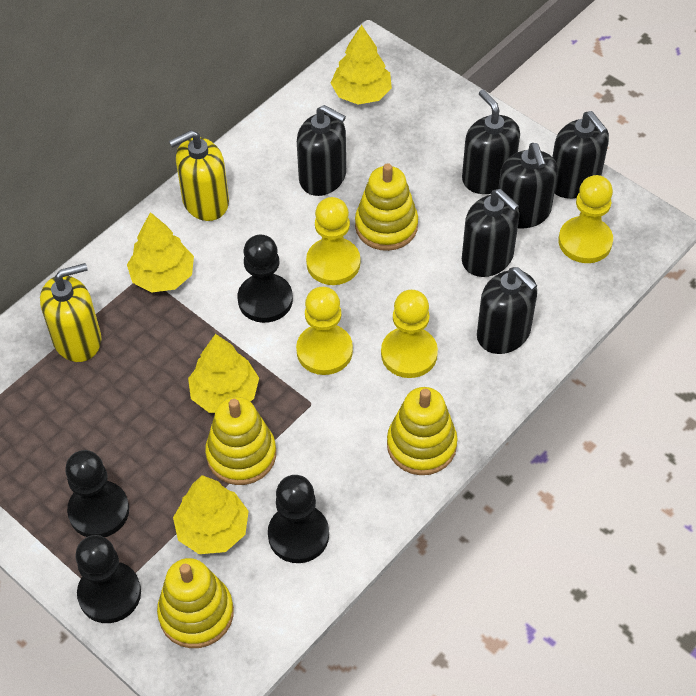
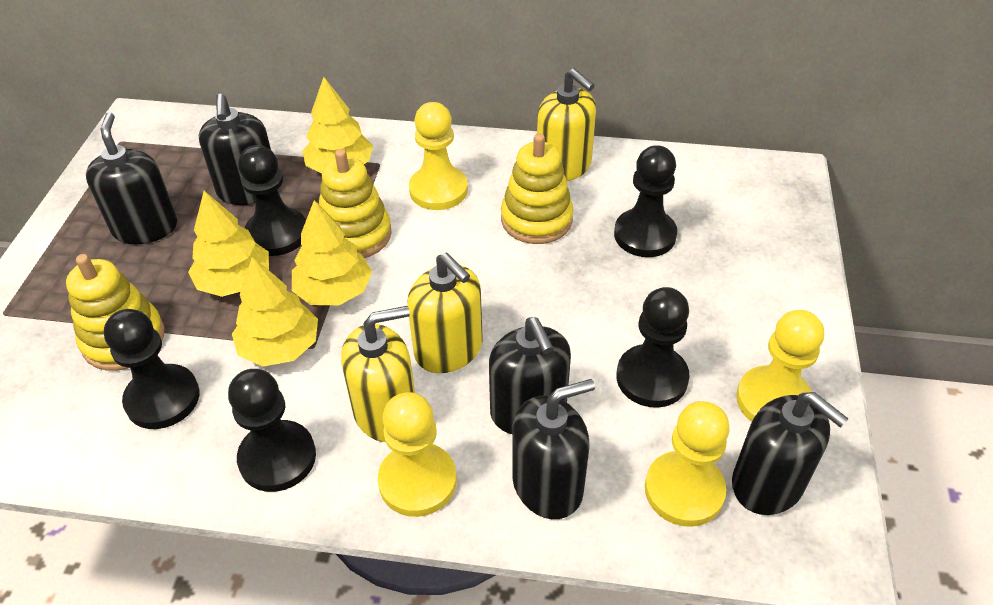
black pawn: 4 -> 5
black soap dispenser: 6 -> 5
yellow soap dispenser: 2 -> 3
yellow stacking toy: 4 -> 3

